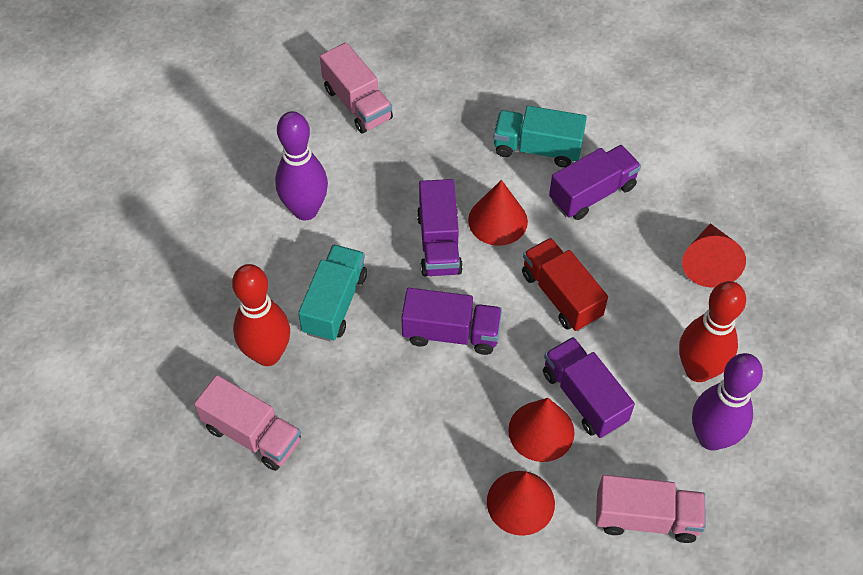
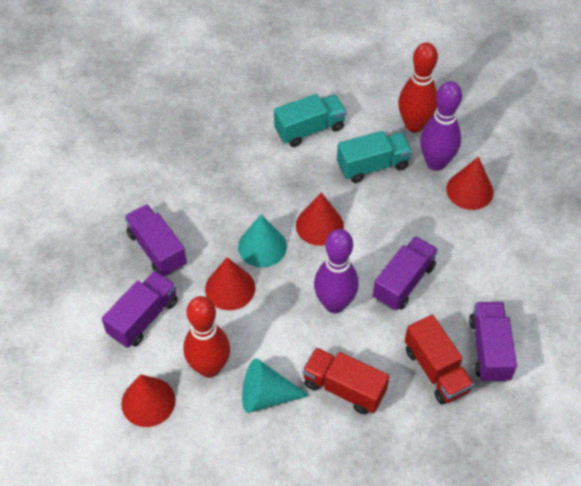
pink truck: 3 -> 0
red truck: 1 -> 2
turquoise cone: 0 -> 2

